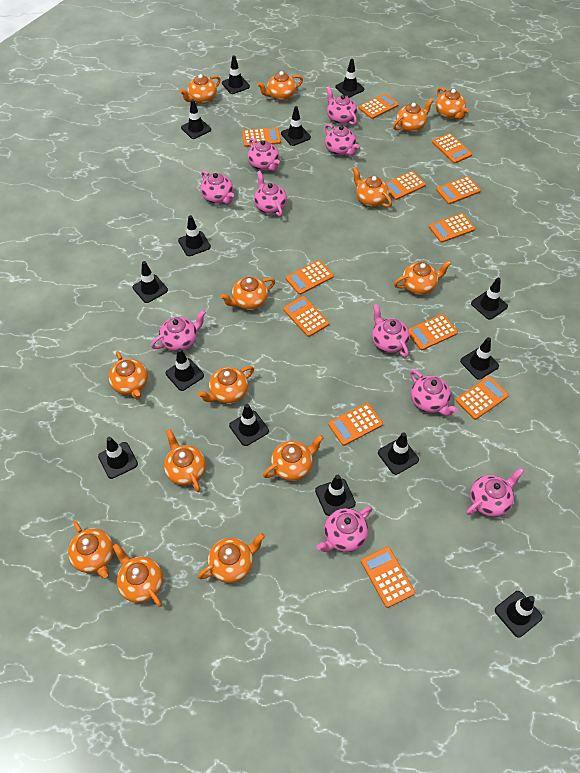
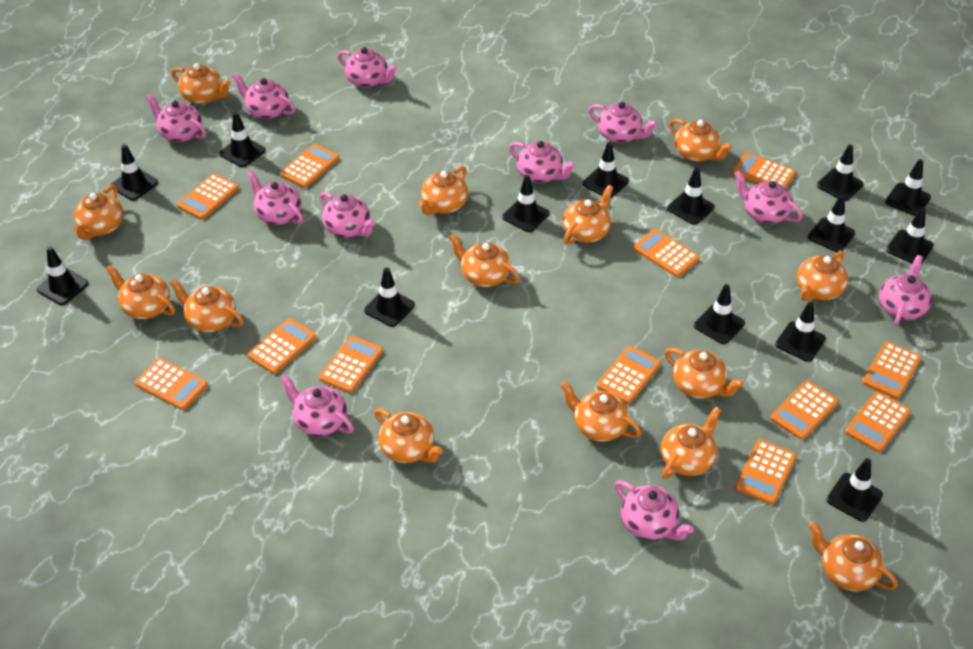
pink teapot: 10 -> 11

